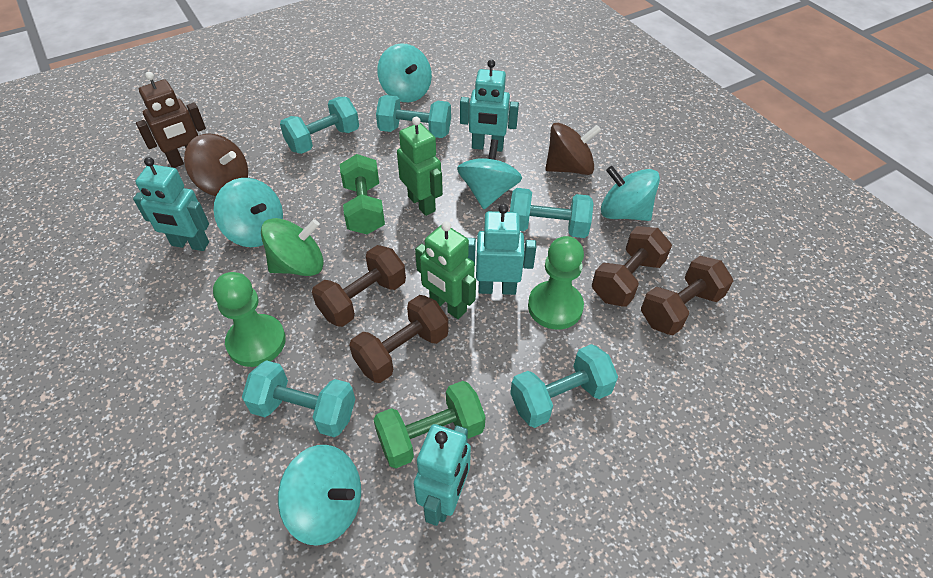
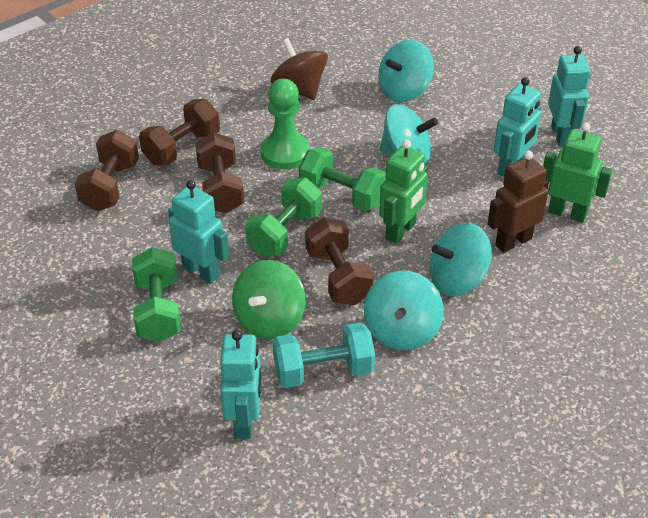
brown spinning top: 2 -> 1
green dumbbell: 2 -> 3
green pawn: 2 -> 1
turquoise dumbbell: 5 -> 1
turquoise spinning top: 5 -> 4

